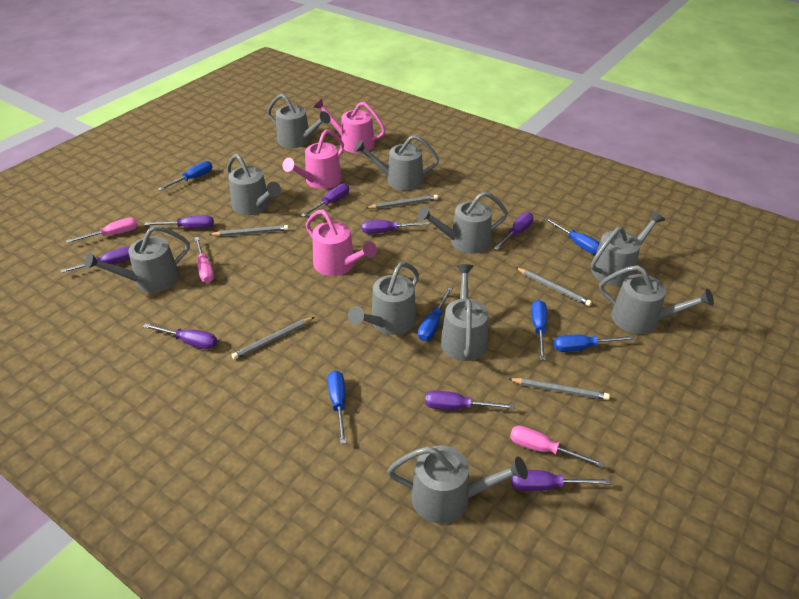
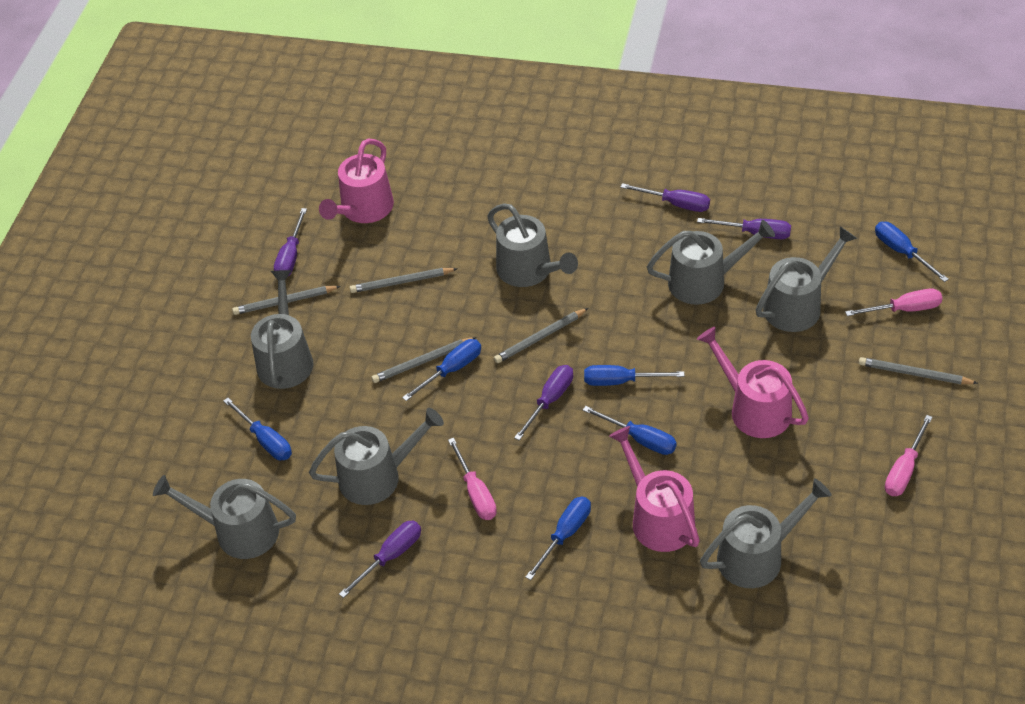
grey watering can: 10 -> 7
purple screwdriver: 8 -> 5

